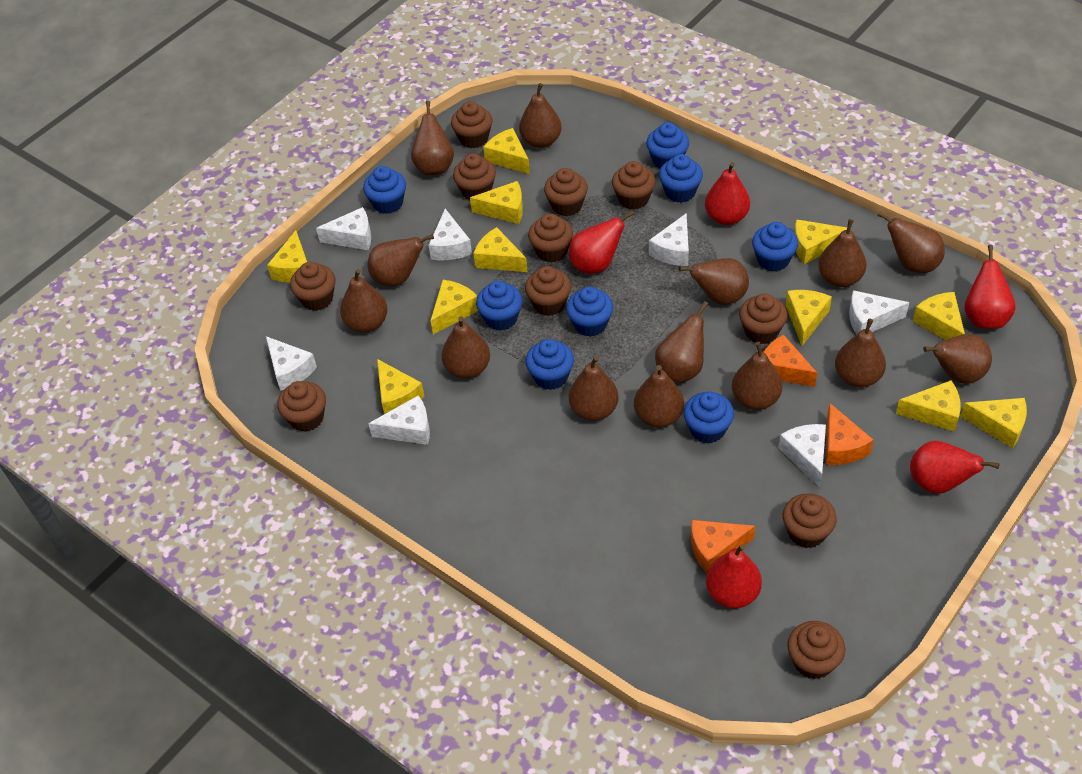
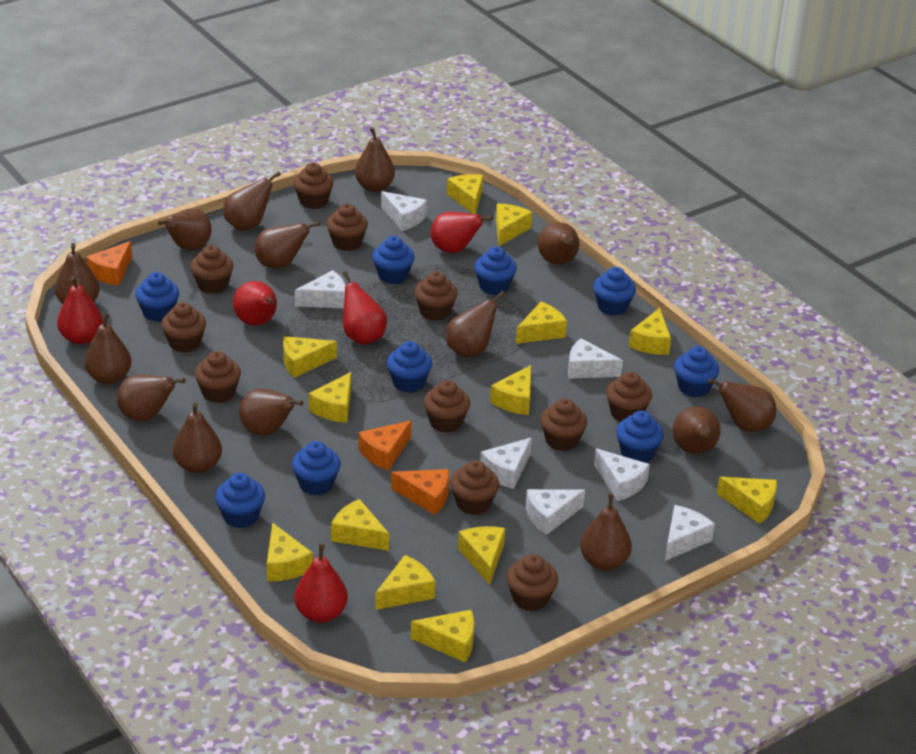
blue cupcake: 8 -> 9
yellow cheese: 11 -> 13

